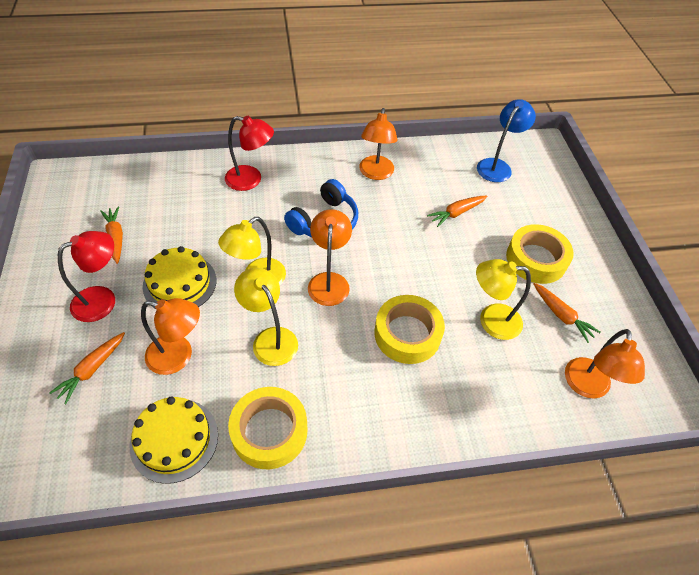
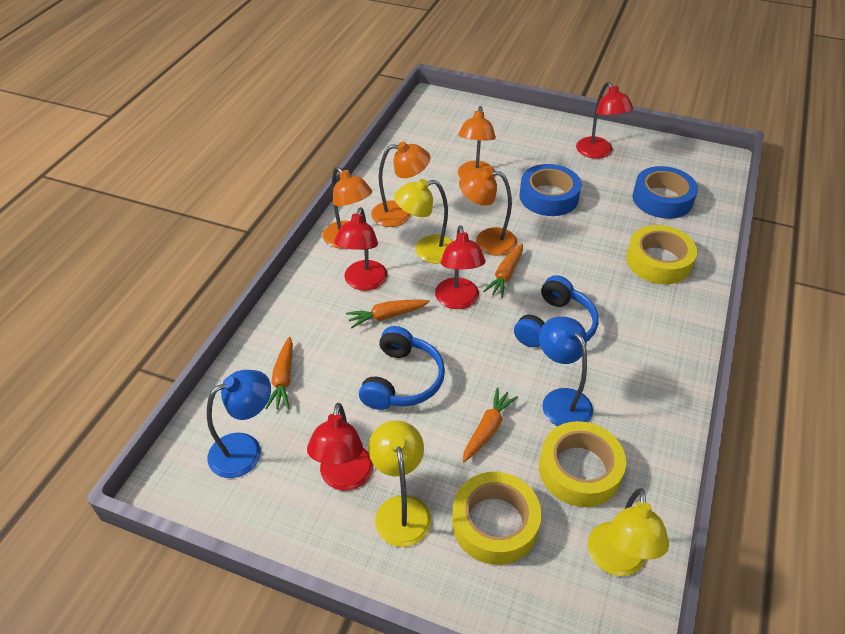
blue headphones: 1 -> 2
blue lamp: 1 -> 2
blue tape: 0 -> 2
red lamp: 2 -> 4
yellow cake: 2 -> 0

